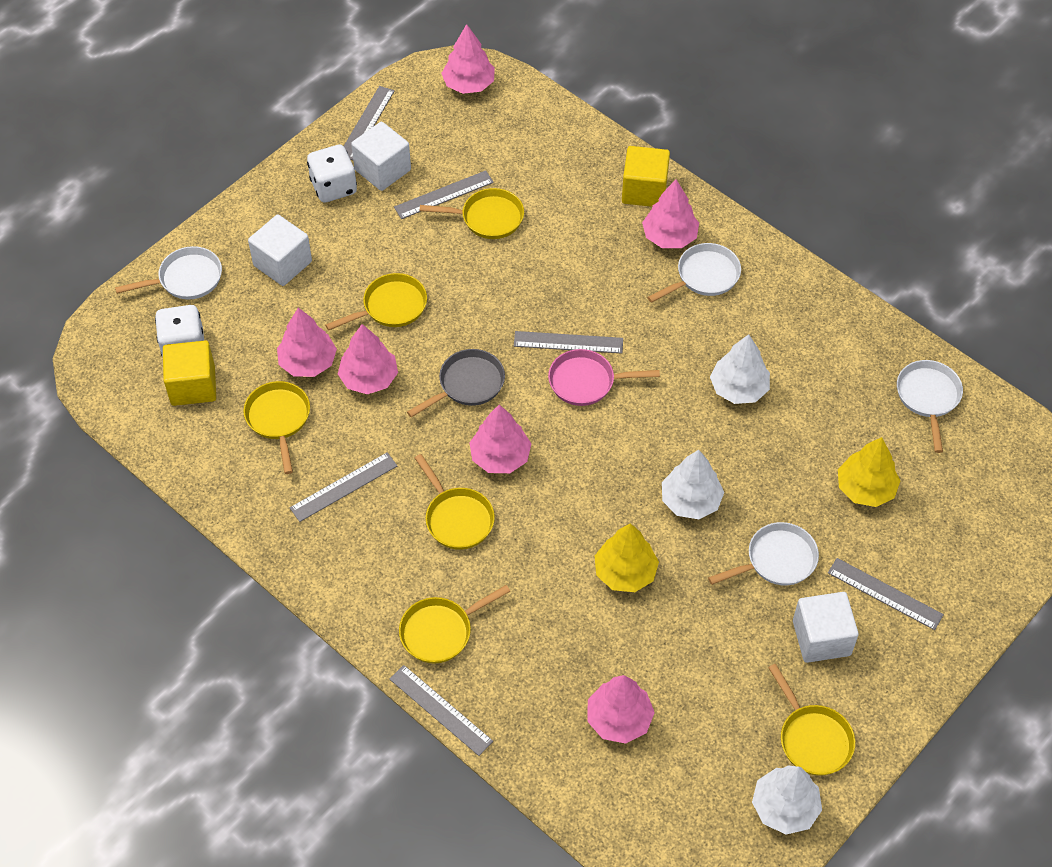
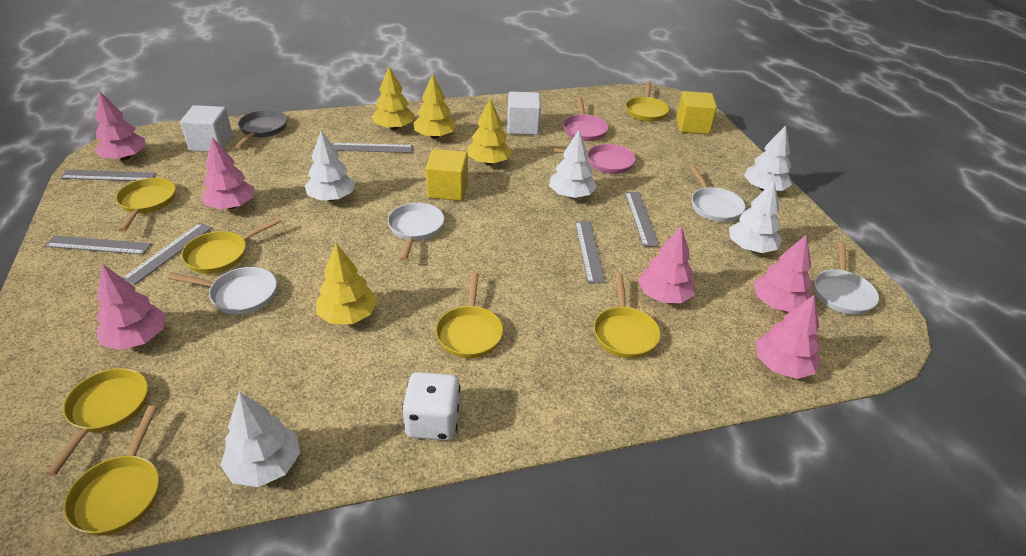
pink pan: 1 -> 2
white cube: 3 -> 2
white dice: 2 -> 1
white tree: 3 -> 5
yellow pan: 6 -> 7
yellow tree: 2 -> 4

